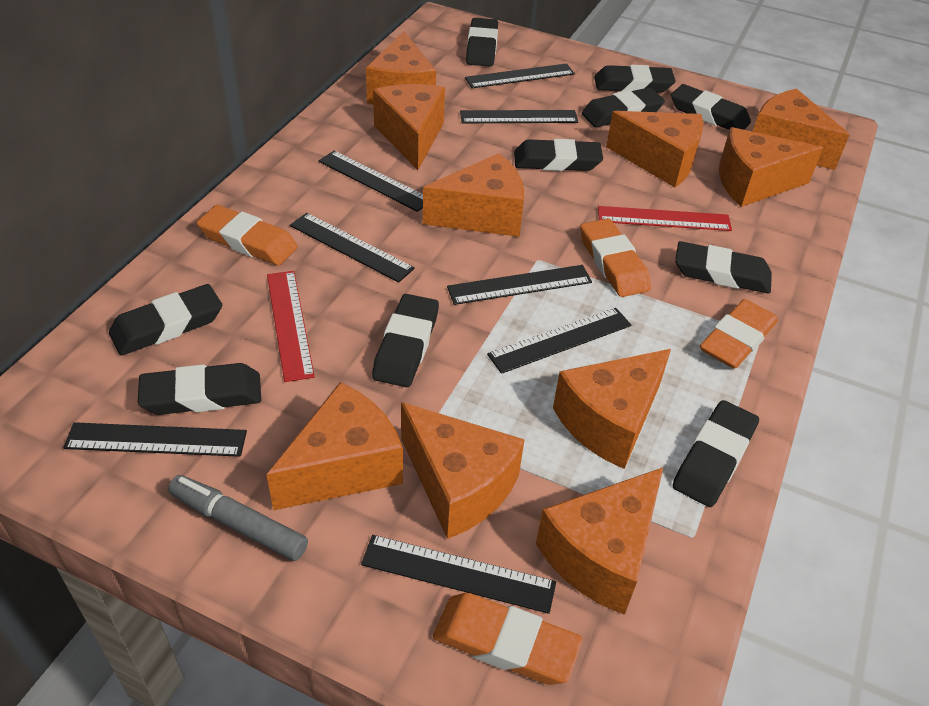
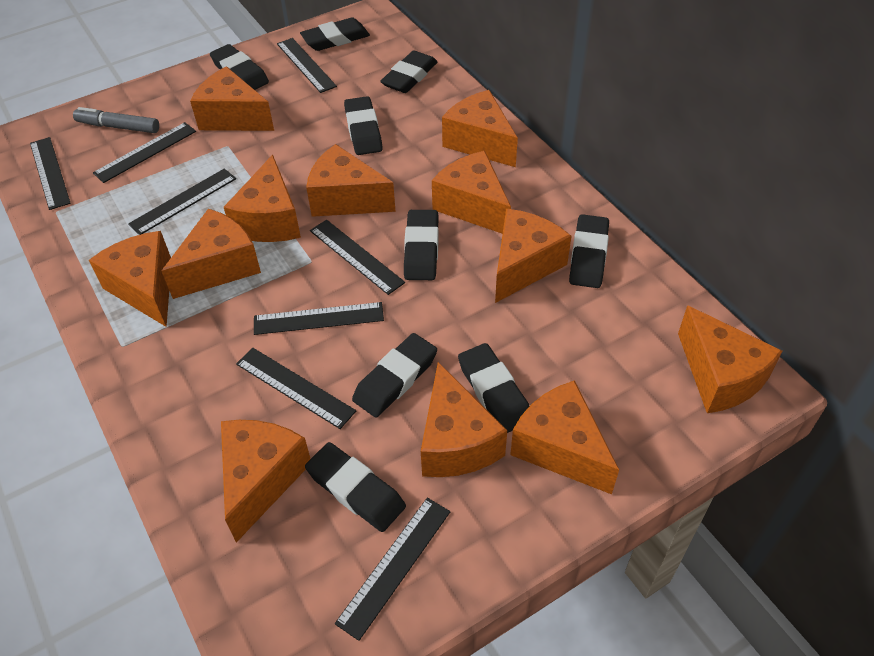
black eraser: 10 -> 9
orange cheese: 10 -> 12
orange eraser: 4 -> 0
red ruler: 2 -> 0

